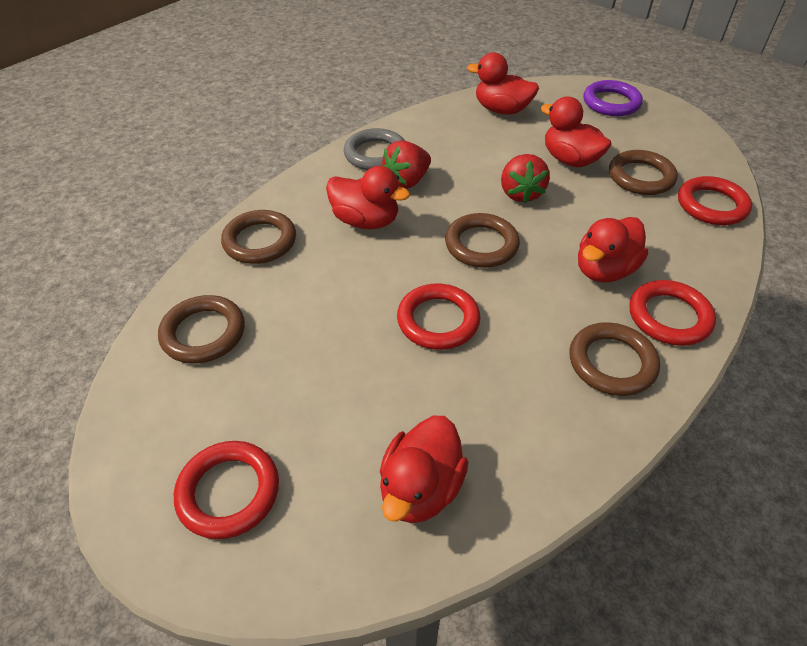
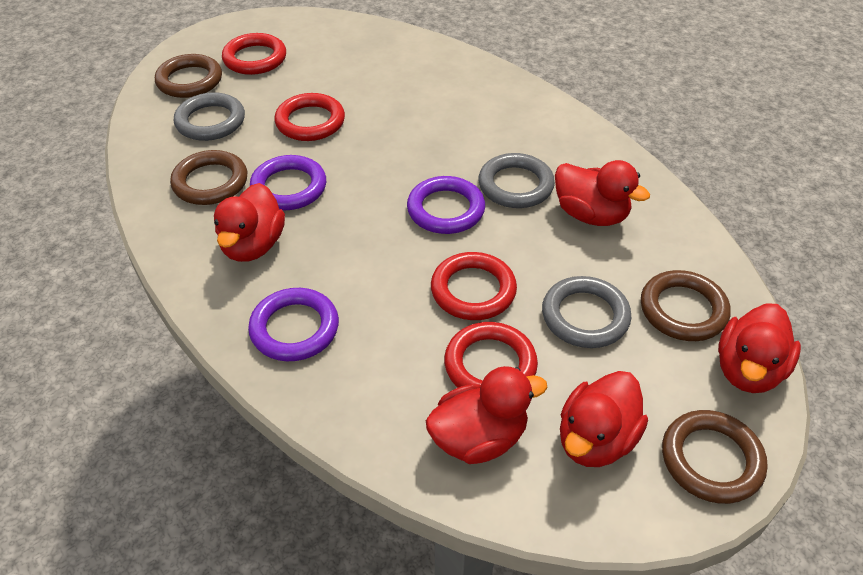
brown ring: 5 -> 4
grey ring: 1 -> 3
purple ring: 1 -> 3
red strawberry: 2 -> 0

